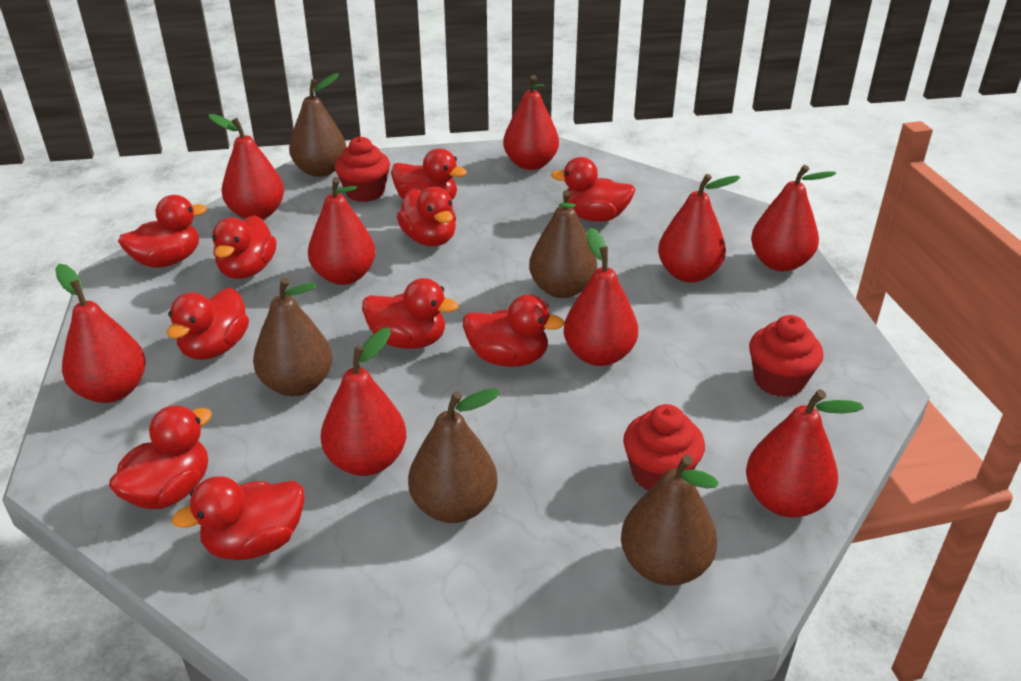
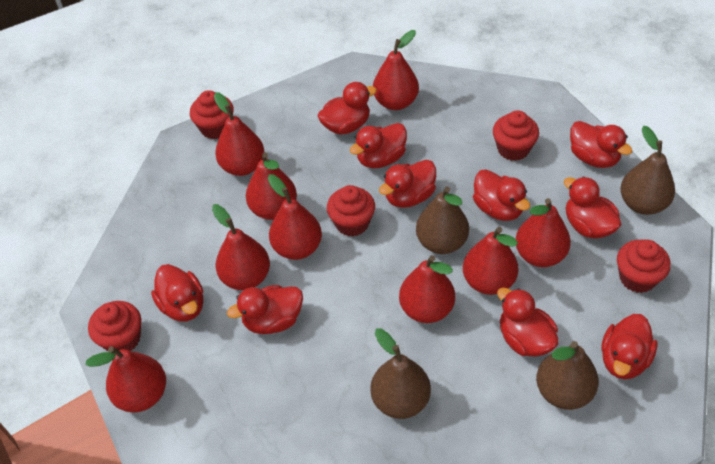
brown pear: 5 -> 4
red cupcake: 3 -> 5

